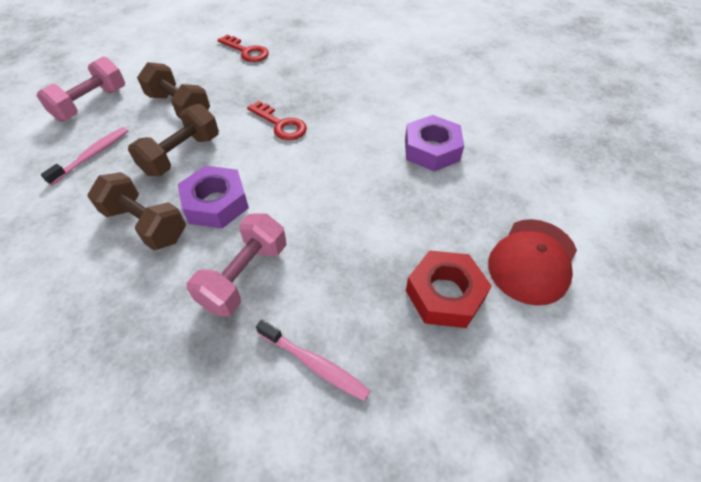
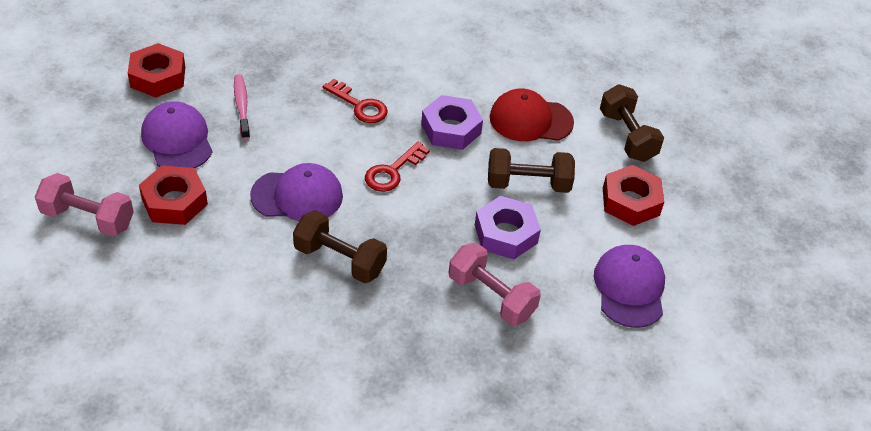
pink toothbrush: 2 -> 1
purple cap: 0 -> 3
red nut: 1 -> 3

